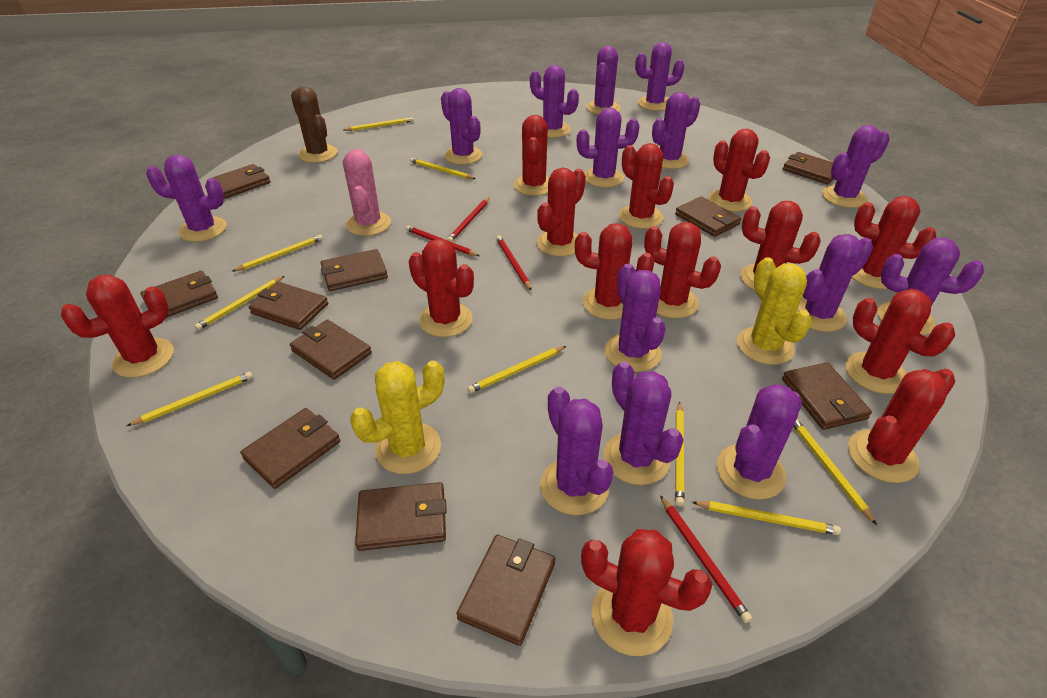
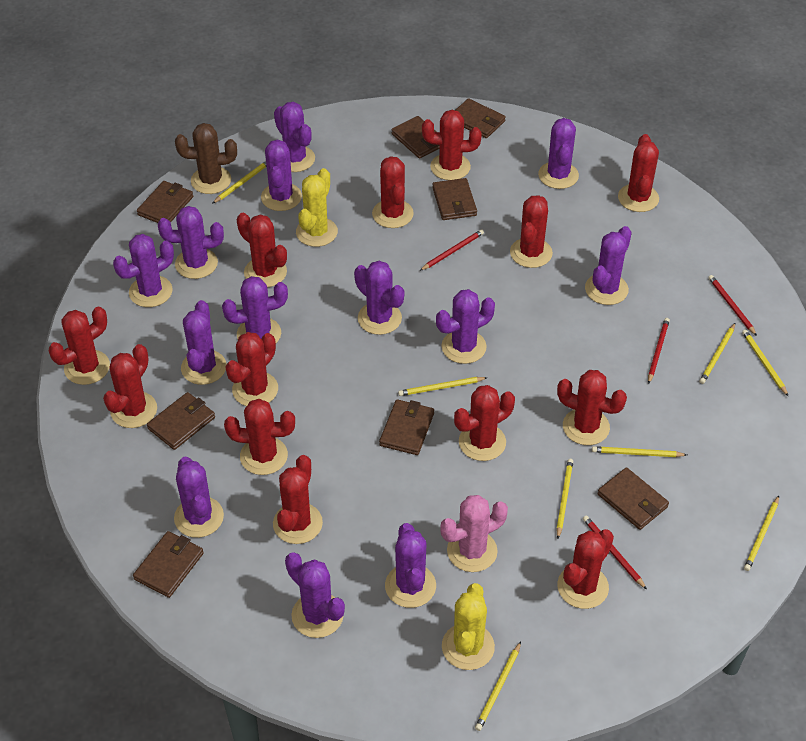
brown wallet: 11 -> 8
purple cactus: 14 -> 13
yellow pencil: 9 -> 8

